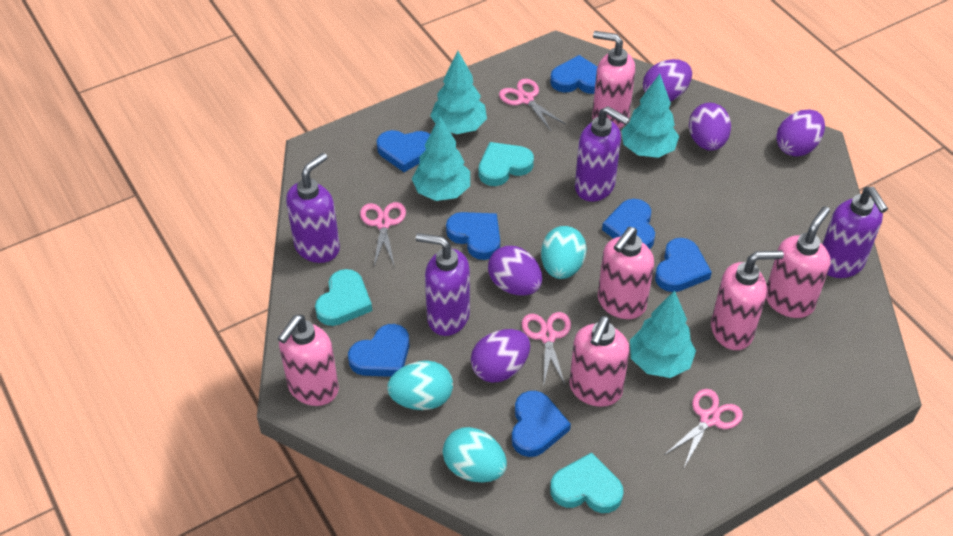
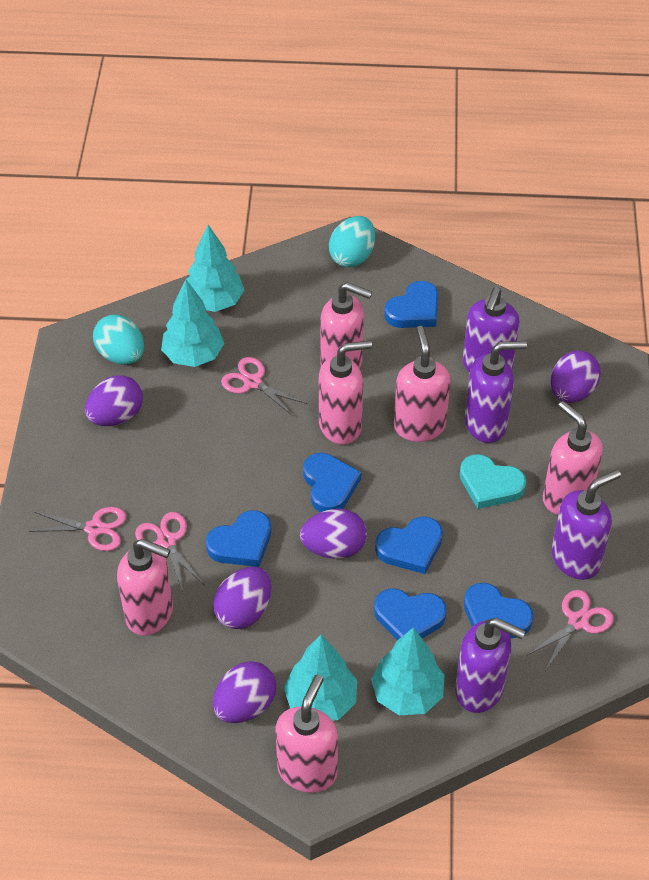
blue heart: 7 -> 6
turquoise egg: 3 -> 2
turquoise heart: 3 -> 1

